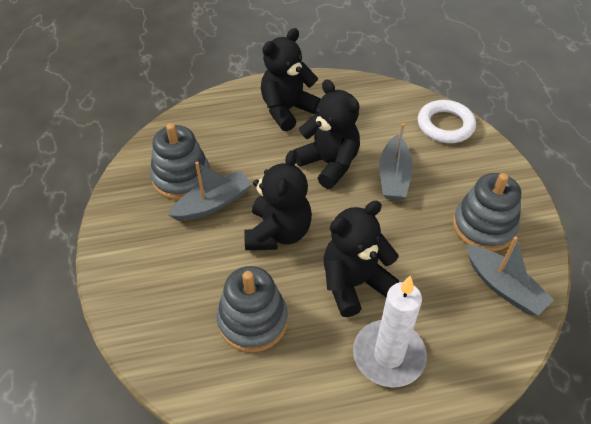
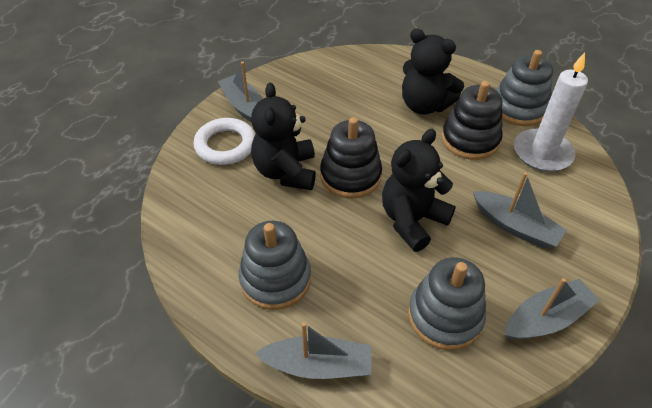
black stacking toy: 0 -> 2
black teddy bear: 4 -> 3
grey boat: 3 -> 4

